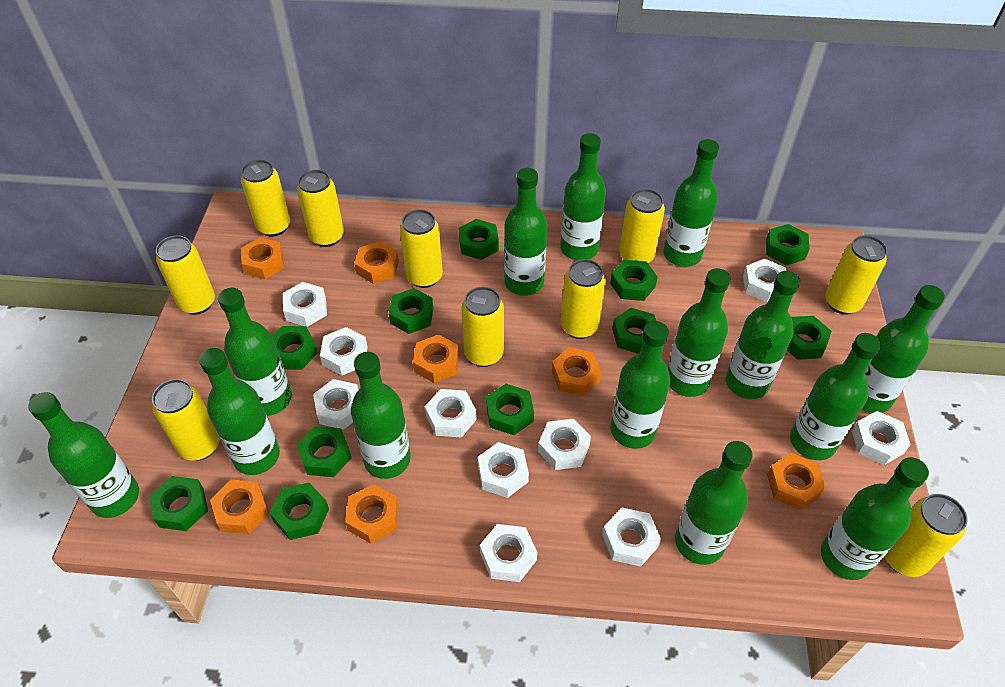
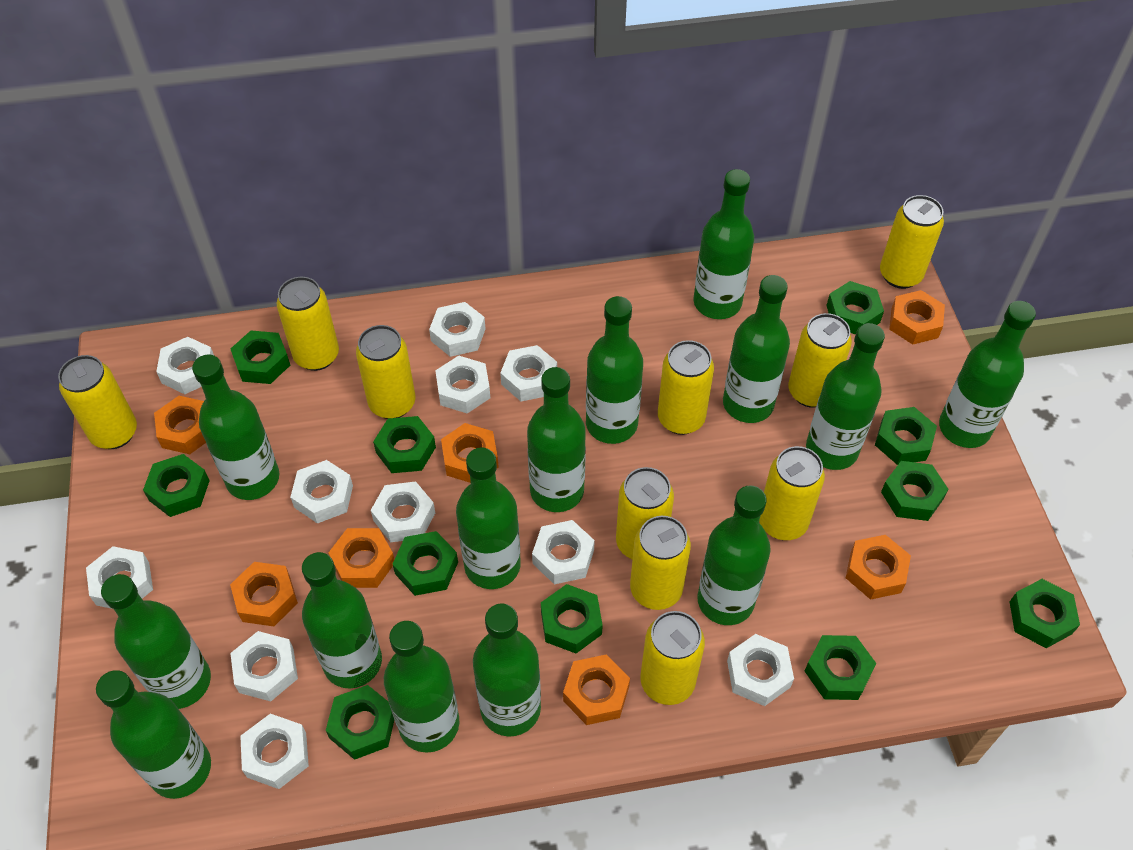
white nut: 10 -> 11

